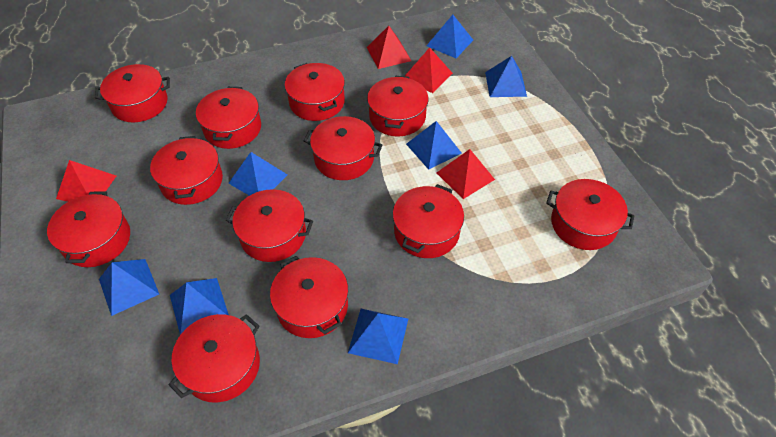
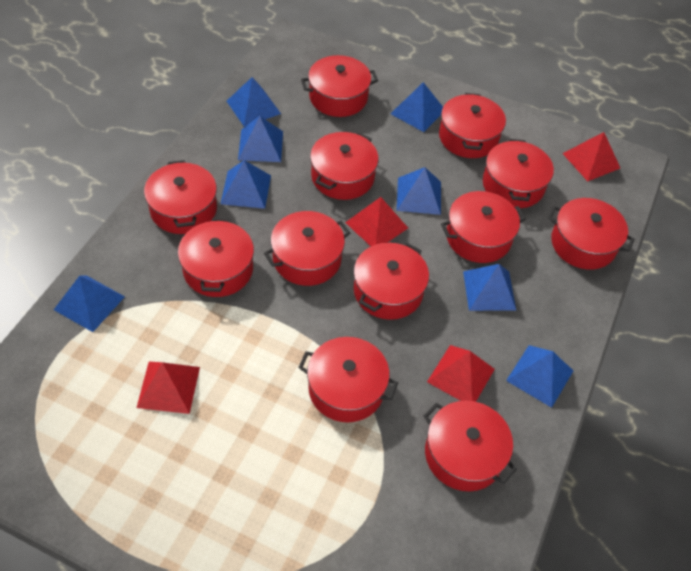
blue pyramid: 7 -> 8

